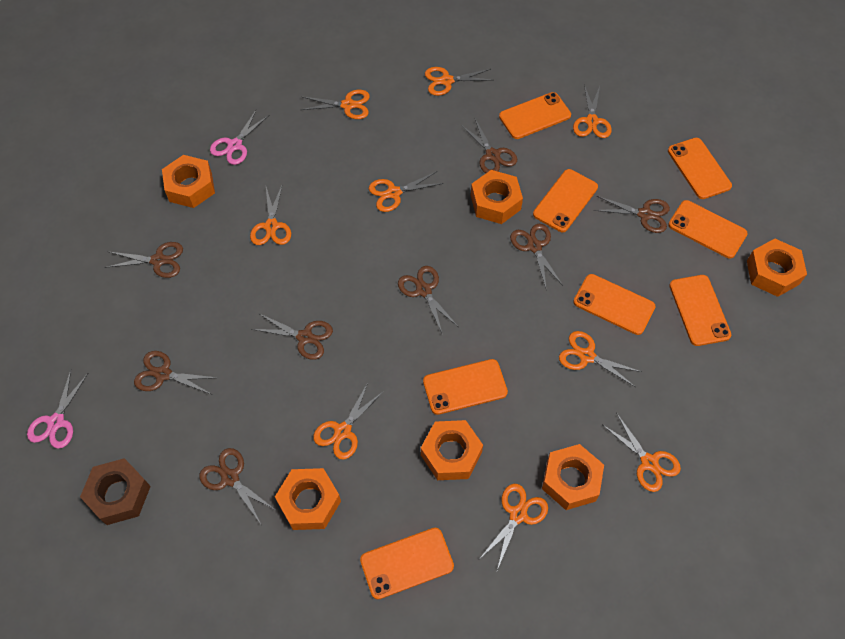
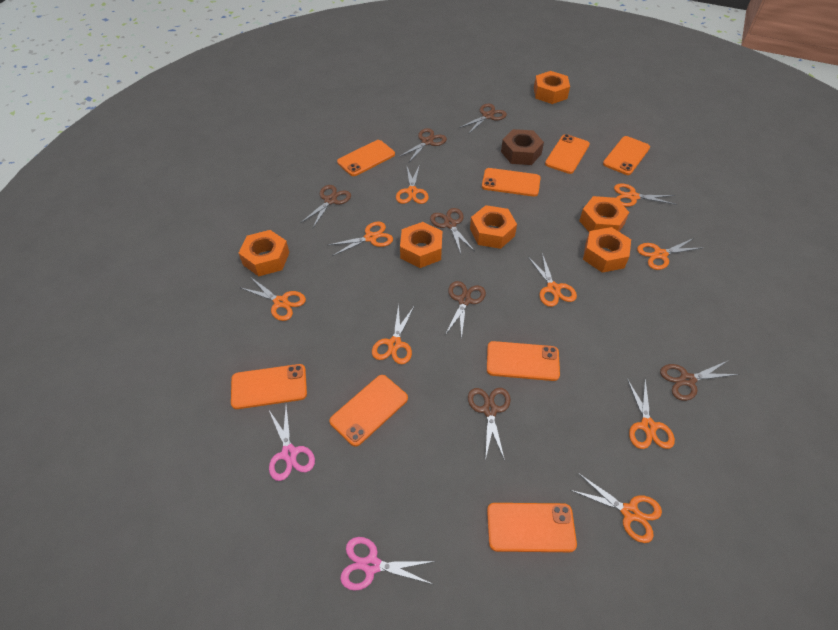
brown scissors: 8 -> 7

